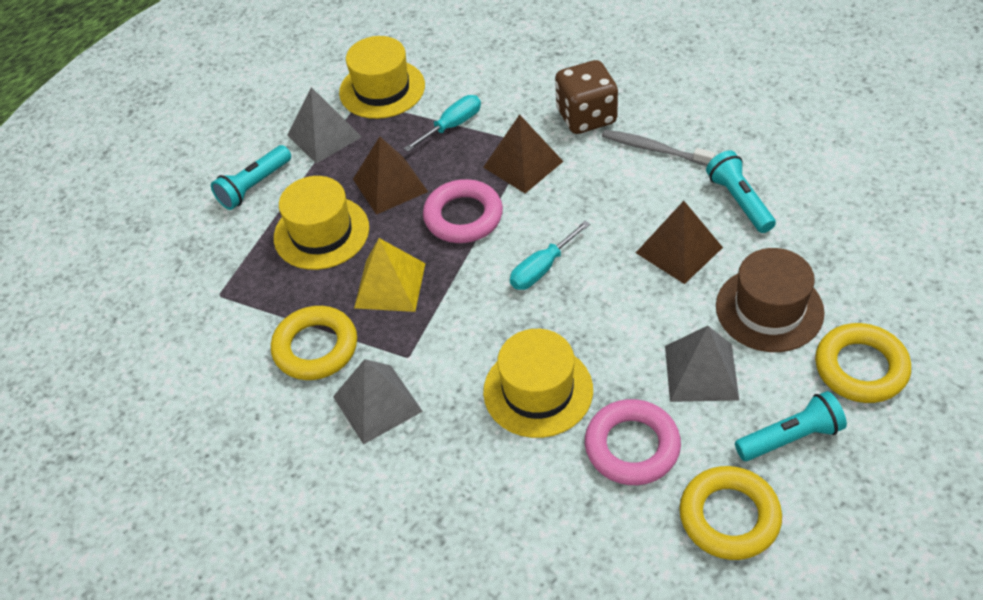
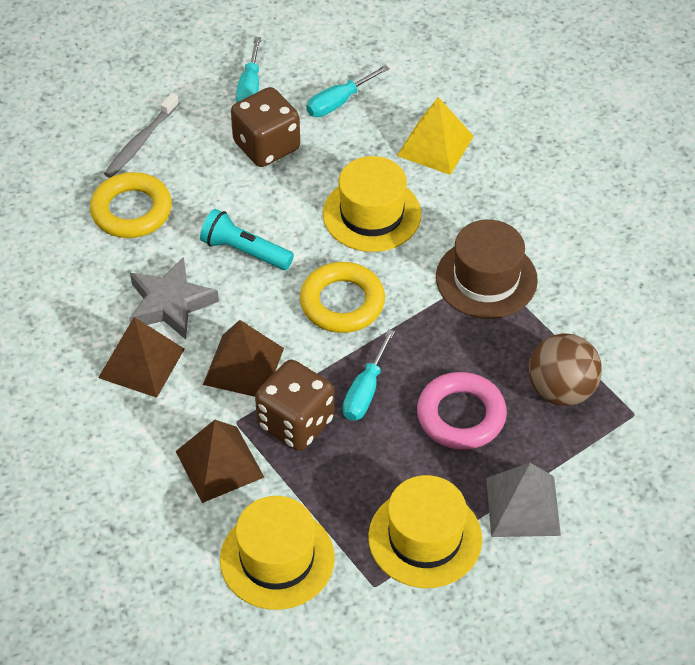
brown ball: 0 -> 1
brown dice: 1 -> 2
grey pyramid: 3 -> 1
grey star: 0 -> 1
pink ring: 2 -> 1
turquoise flashlight: 3 -> 1
turquoise screwdriver: 2 -> 3
yellow ring: 3 -> 2

